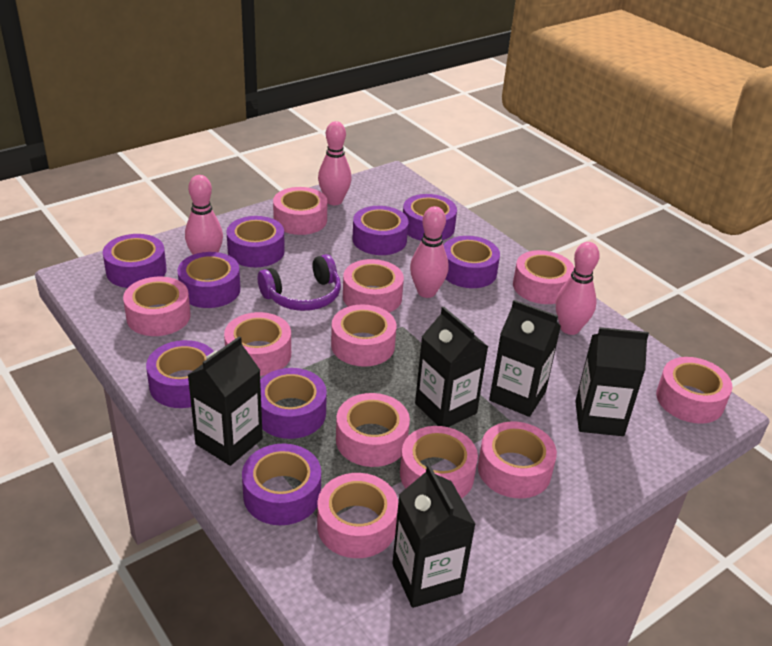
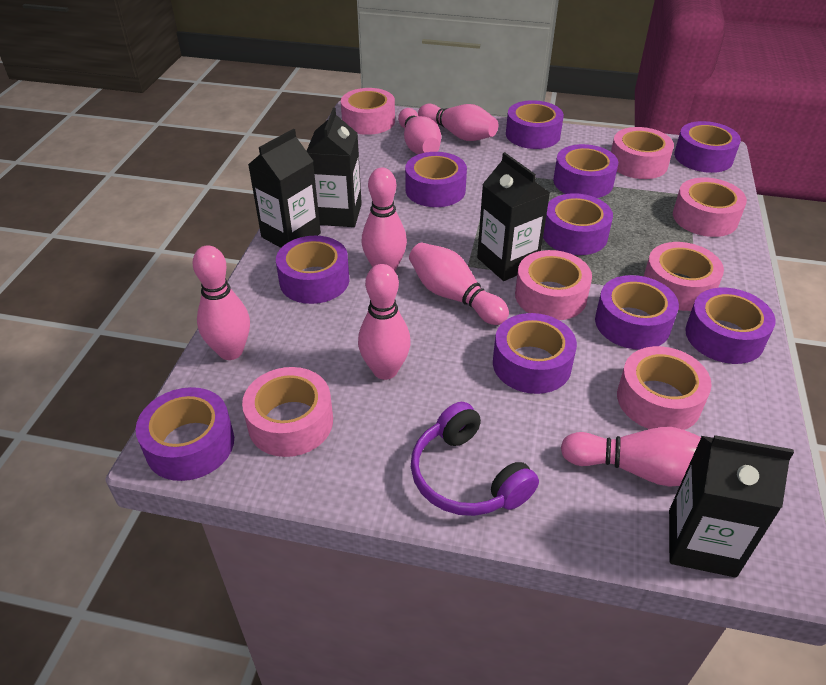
black carton: 5 -> 4
pink bowling pin: 4 -> 7
pink tape: 11 -> 7
purple tape: 9 -> 10

